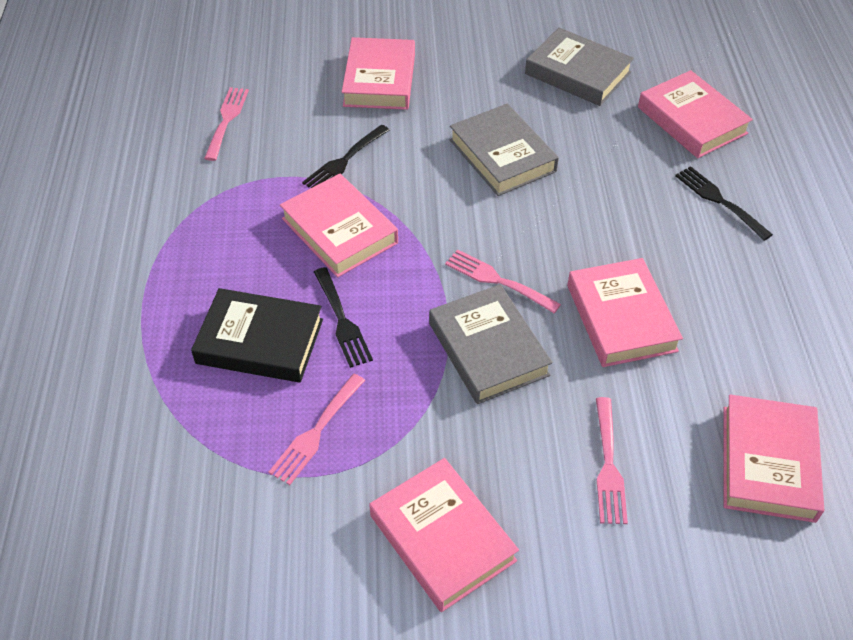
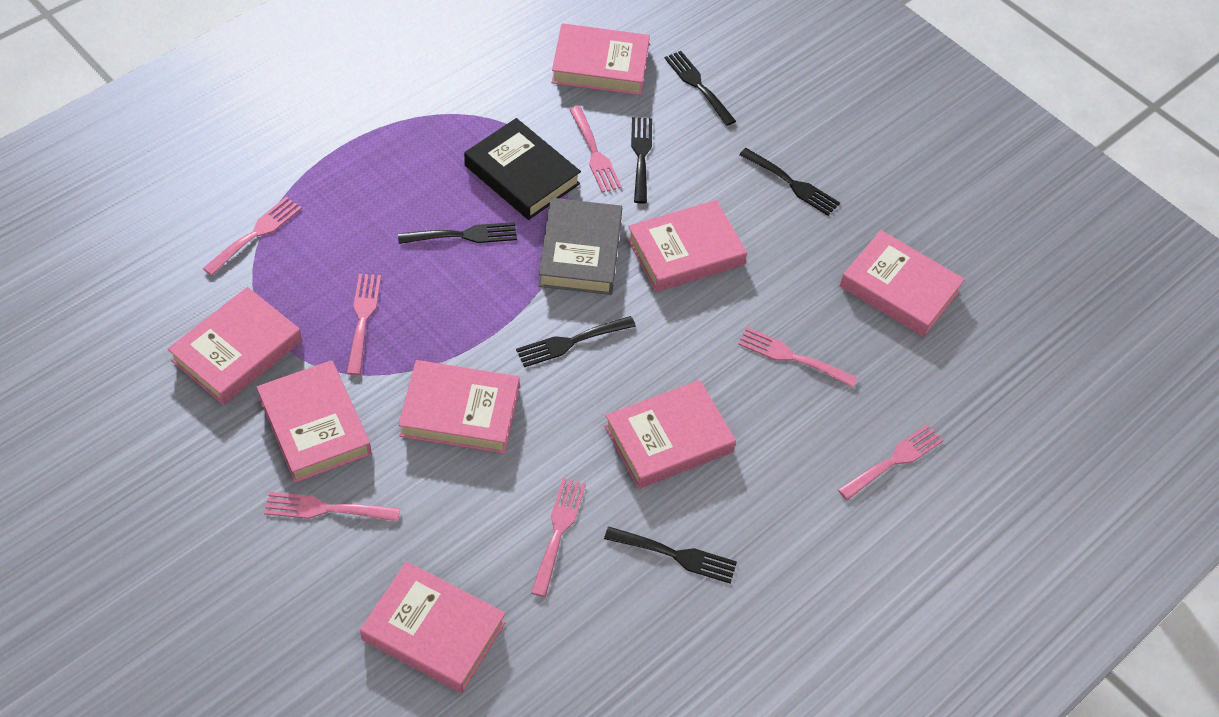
black fork: 3 -> 6
grey book: 3 -> 1
pink book: 6 -> 8
pink fork: 4 -> 7

